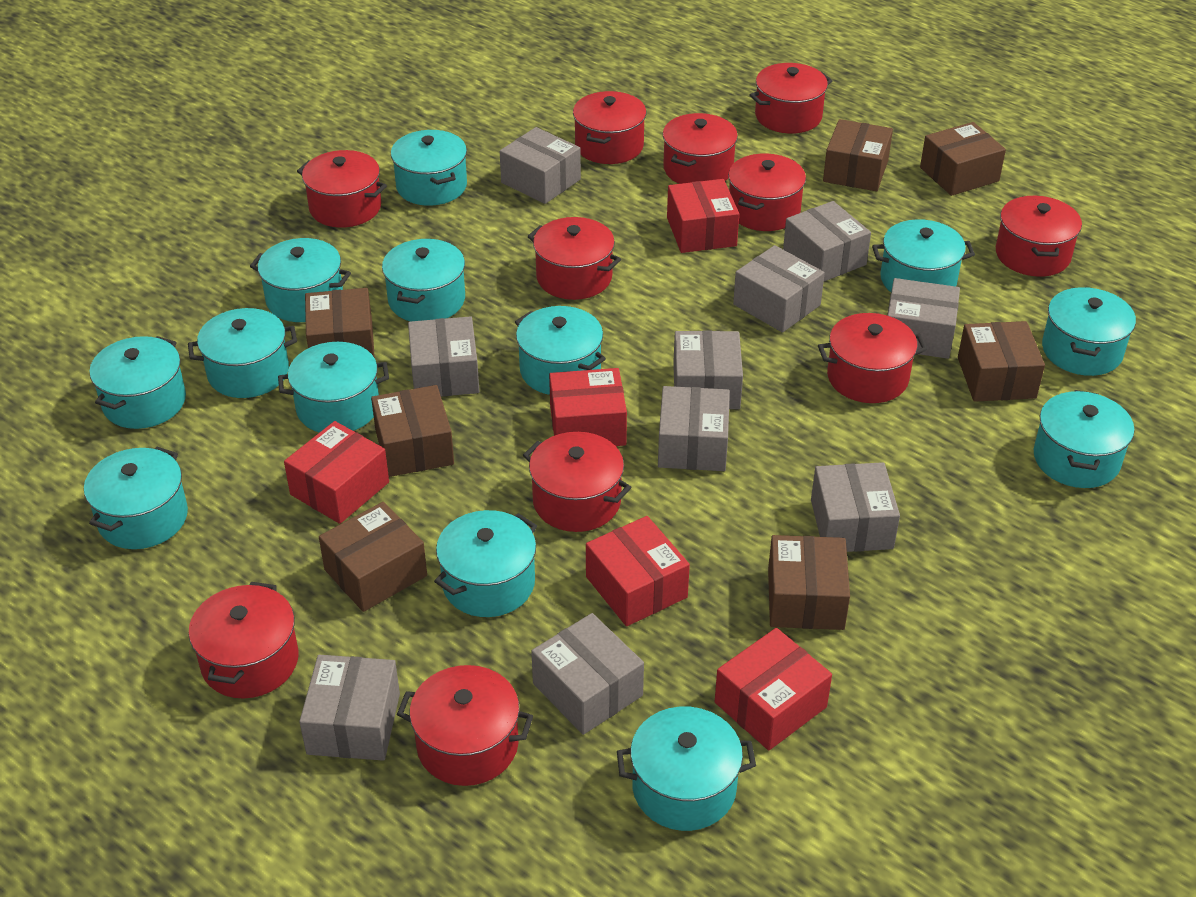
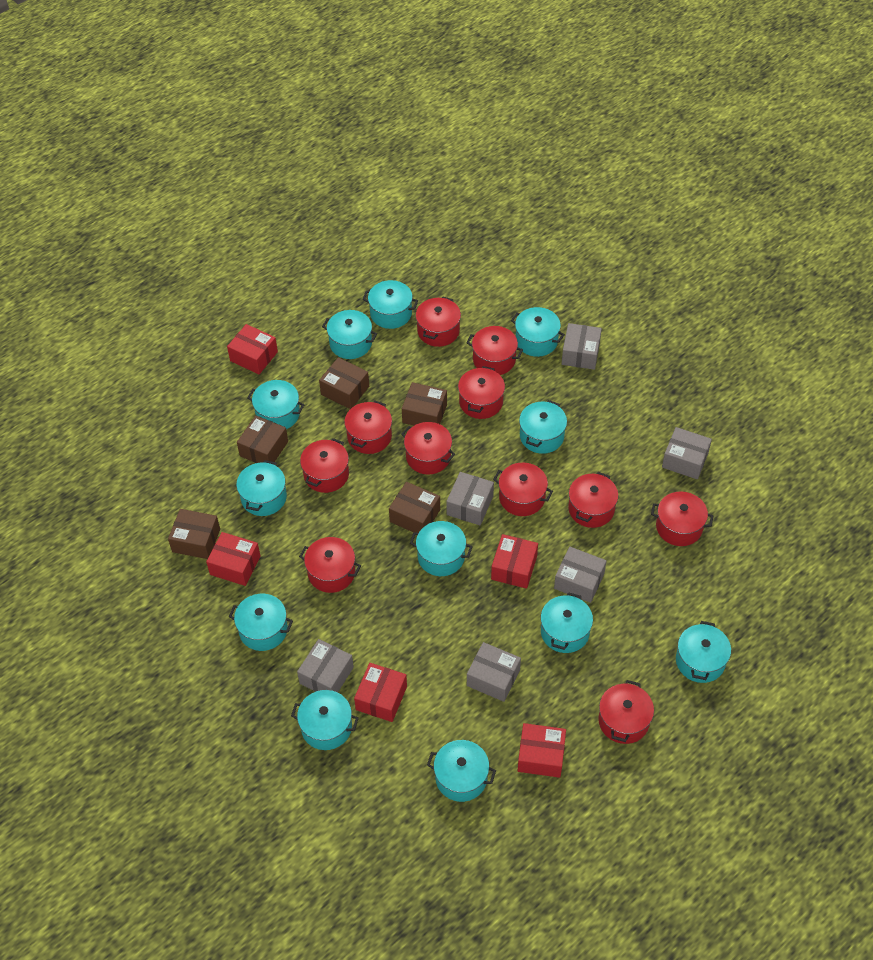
brown box: 7 -> 5
grey box: 10 -> 6
turquoise pot: 13 -> 12

